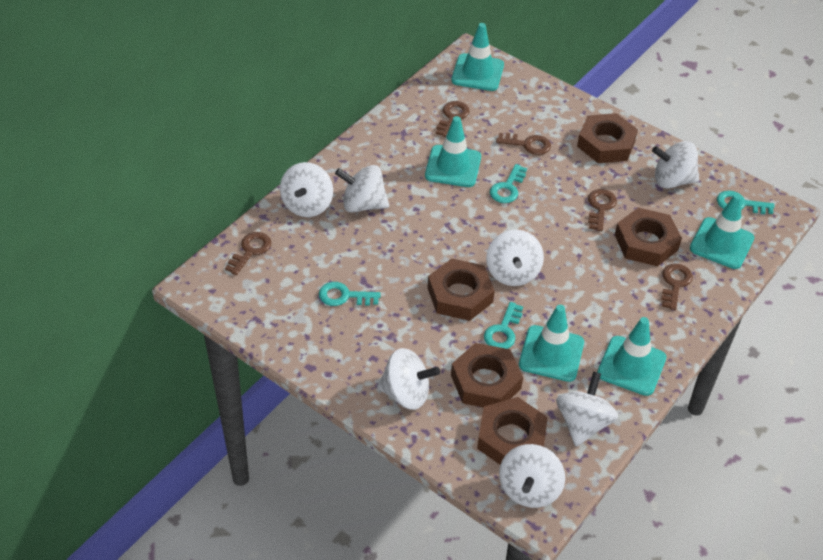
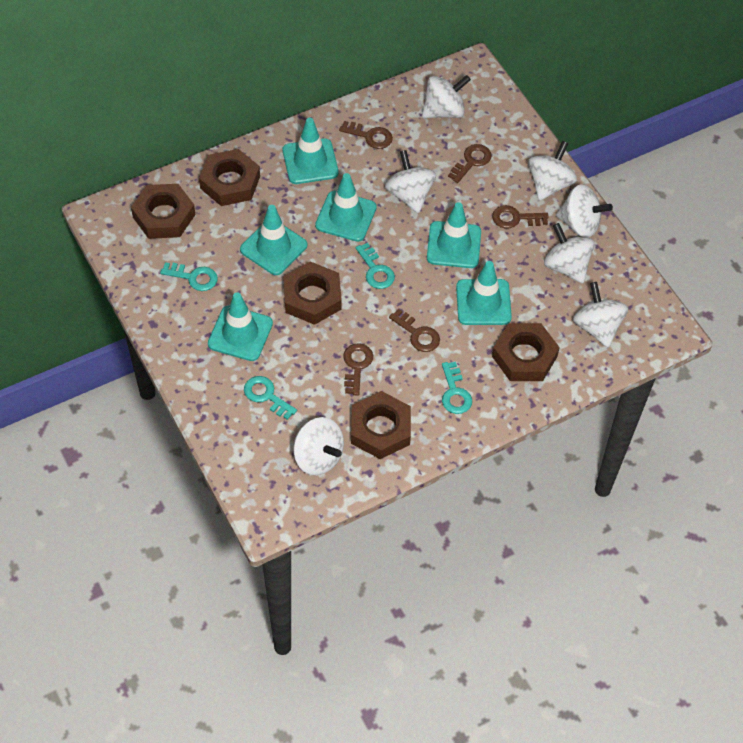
turquoise traffic cone: 5 -> 6

